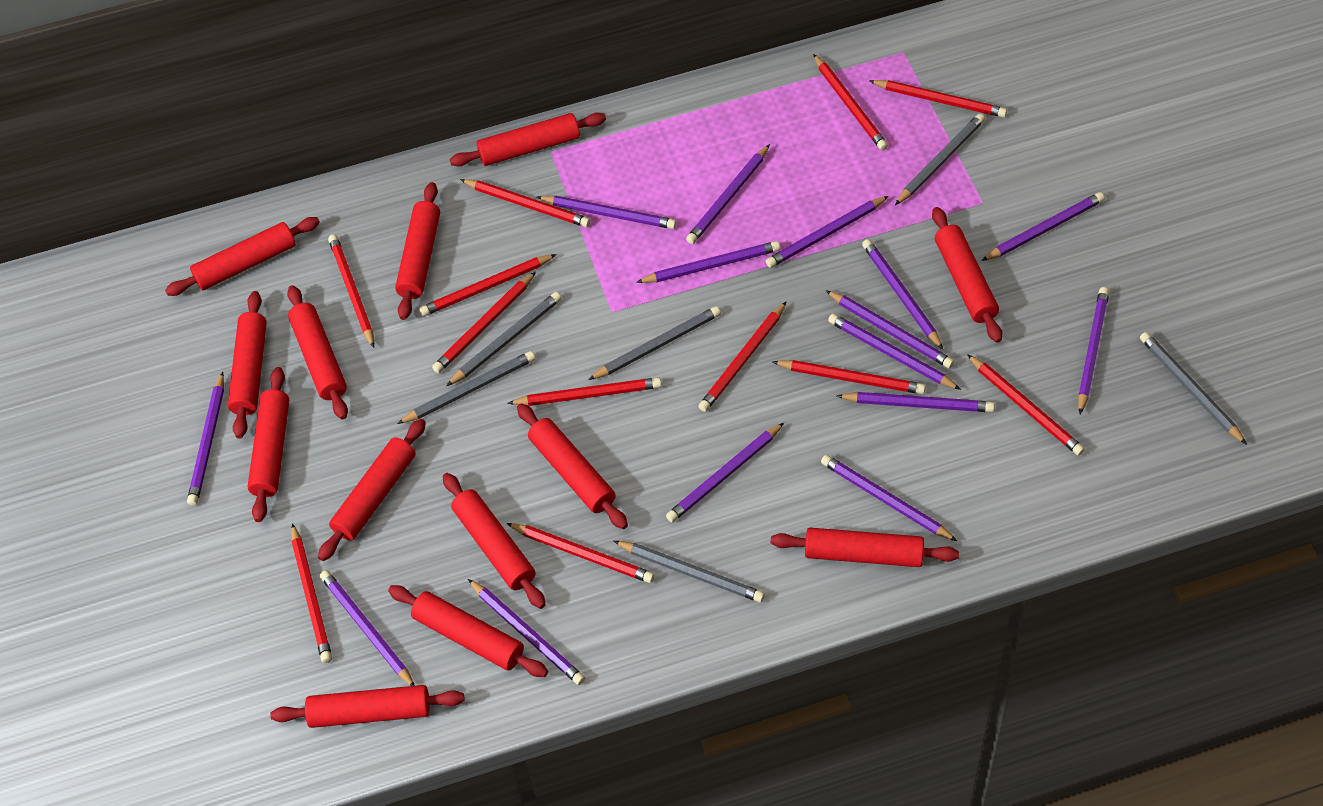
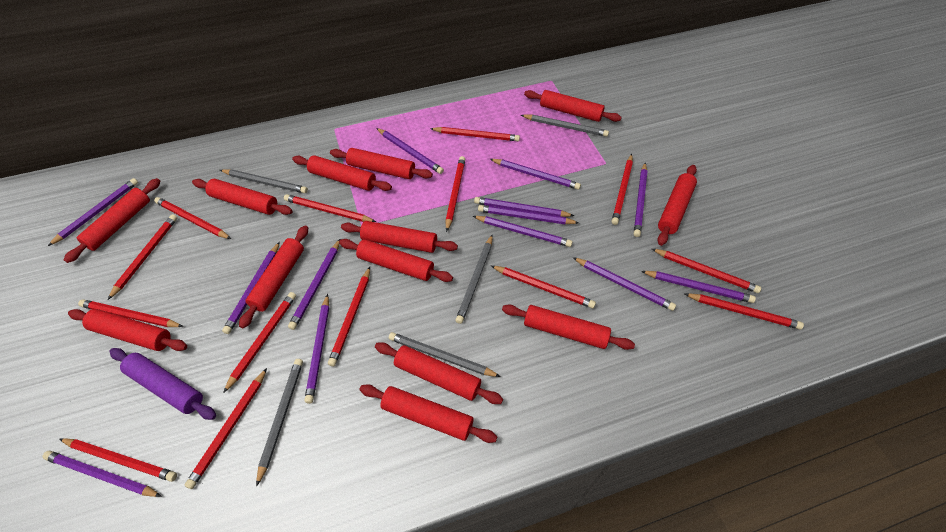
grey pencil: 6 -> 5
purple pencil: 15 -> 13
purple rolling pin: 0 -> 1
red pencil: 12 -> 14

